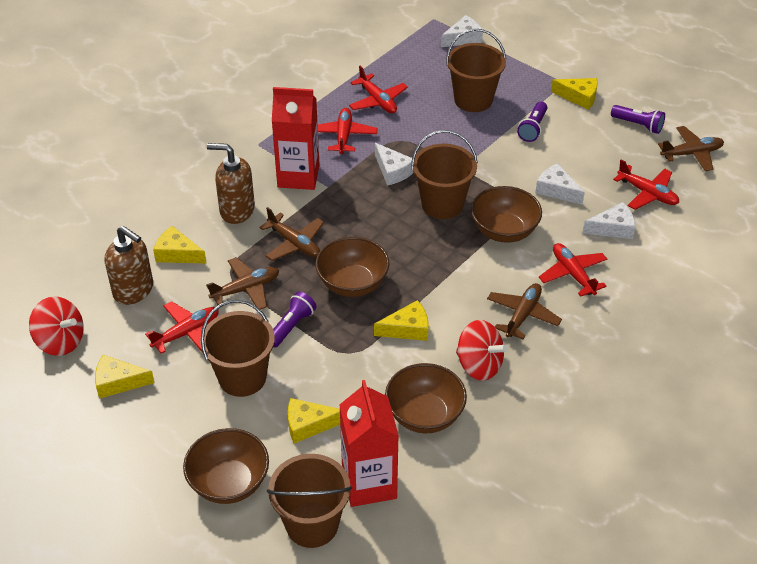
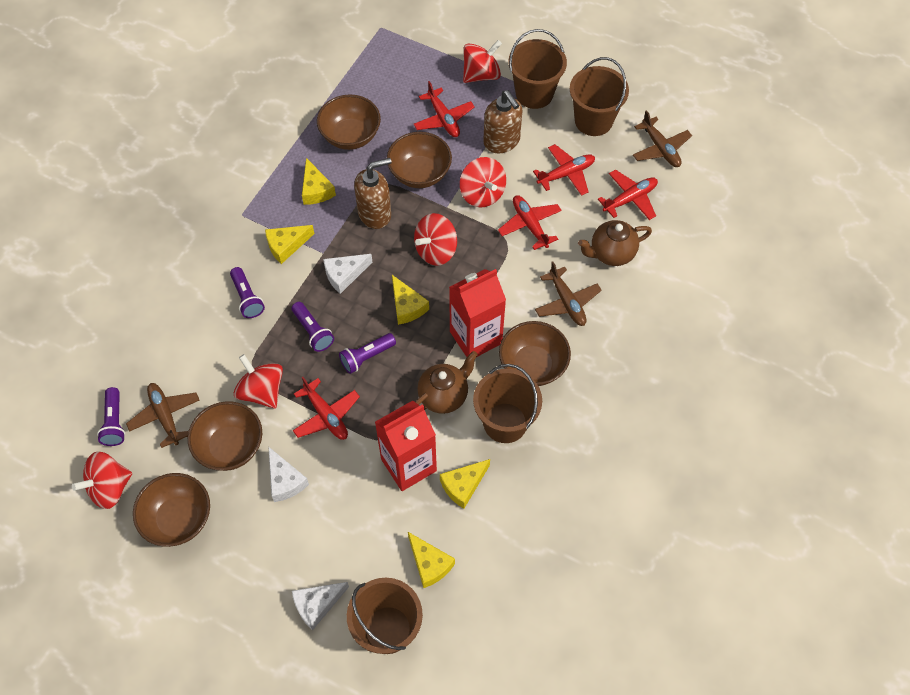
brown bowl: 4 -> 5
brown plane: 4 -> 3
brown teapot: 0 -> 2
purple flashlight: 3 -> 4
red spinning top: 2 -> 5
white cheese: 4 -> 3

